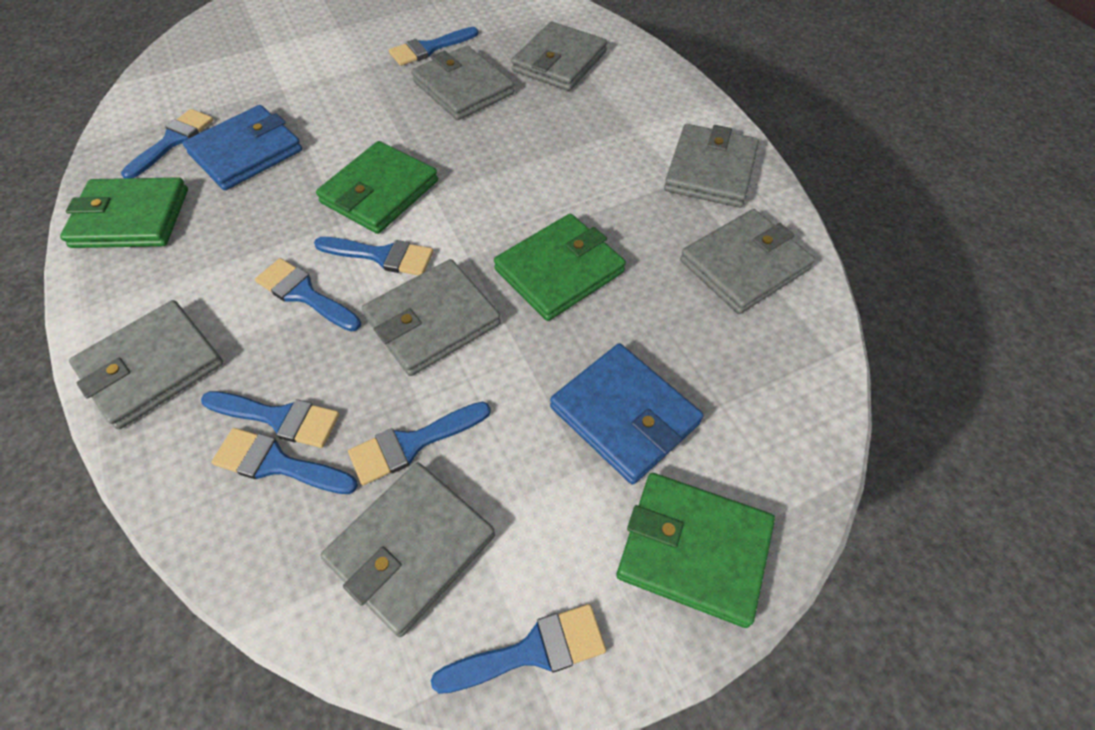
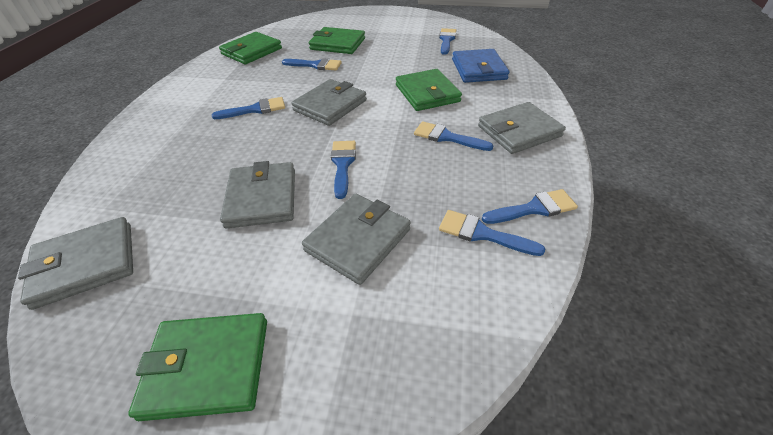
blue brush: 8 -> 7
blue wallet: 2 -> 1
grey wallet: 7 -> 5

